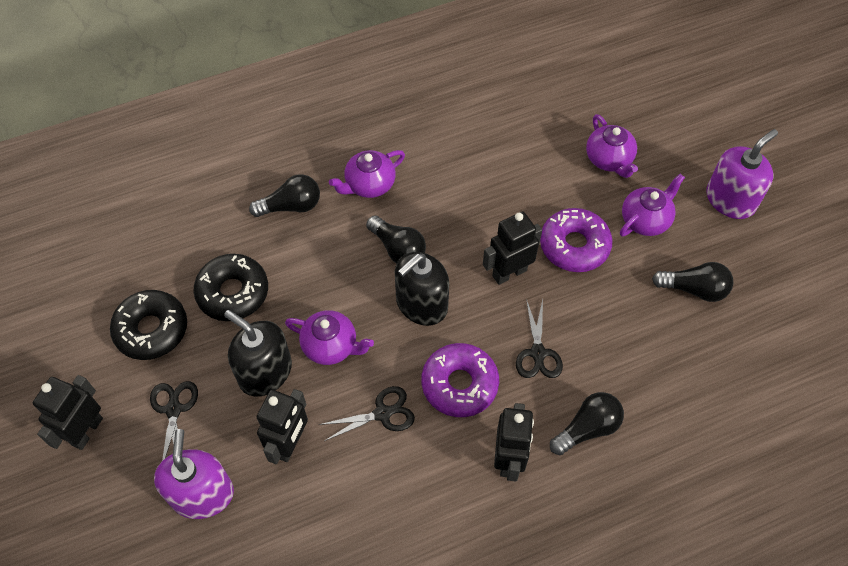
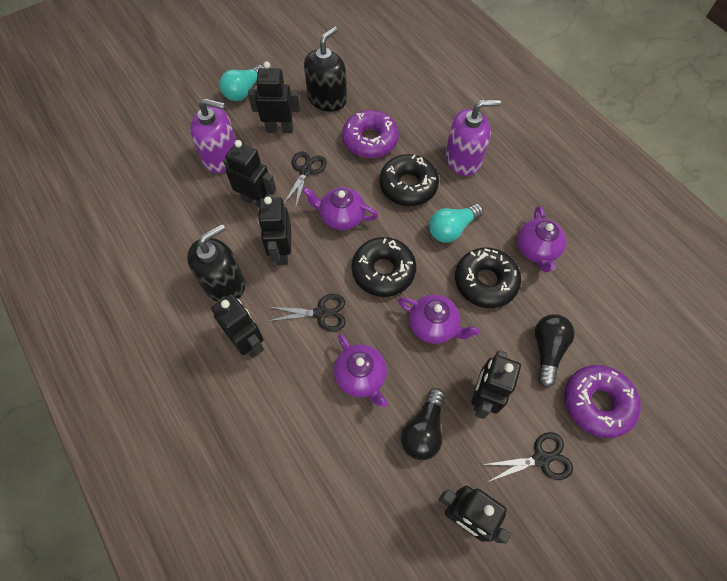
black donut: 2 -> 3
black light bulb: 4 -> 2
black robot: 4 -> 6
turquoise light bulb: 0 -> 2

